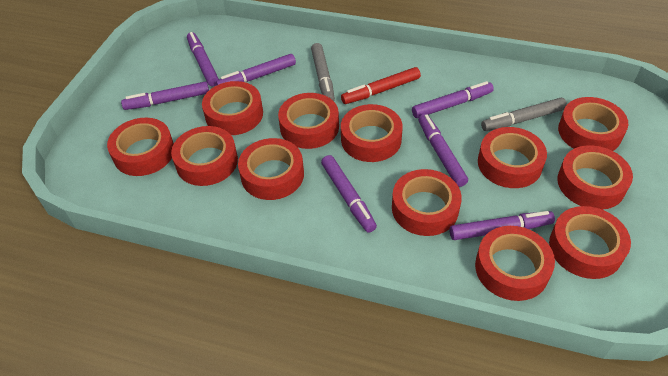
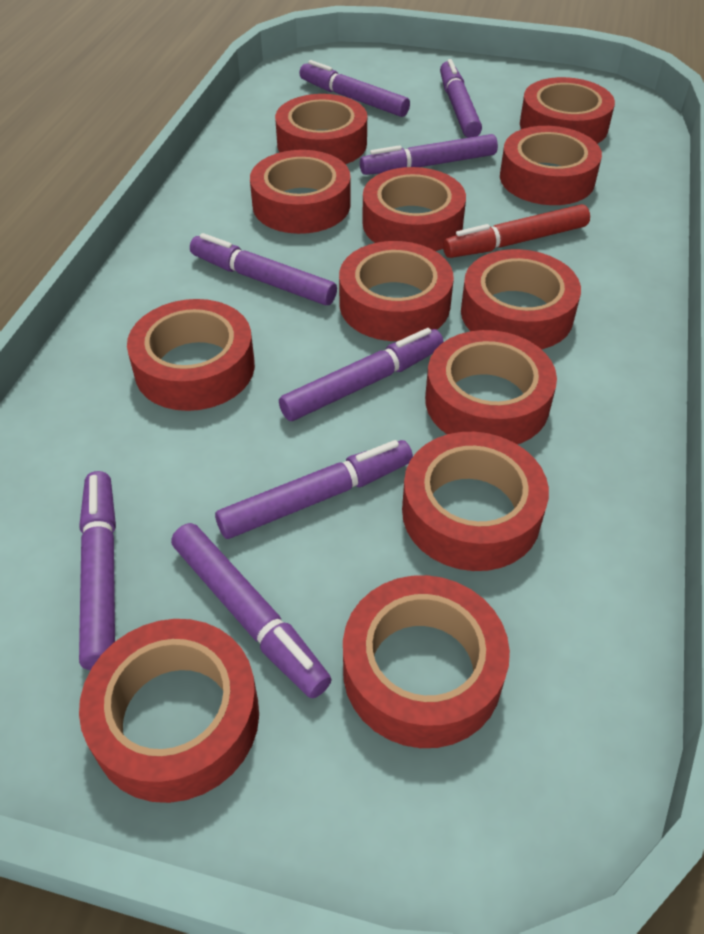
grey marker: 2 -> 0
purple marker: 7 -> 8

